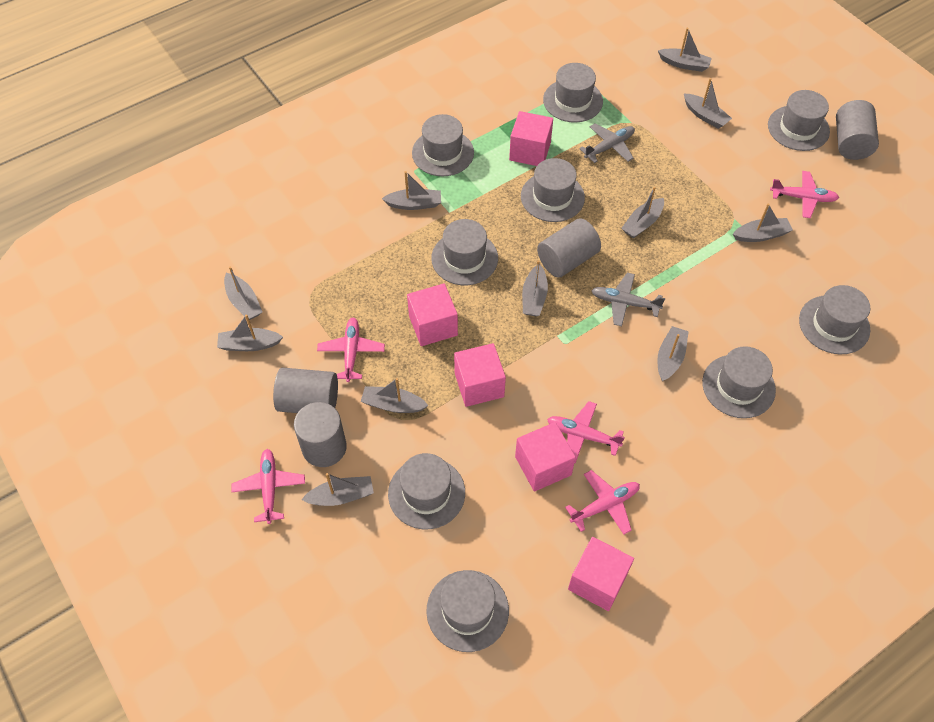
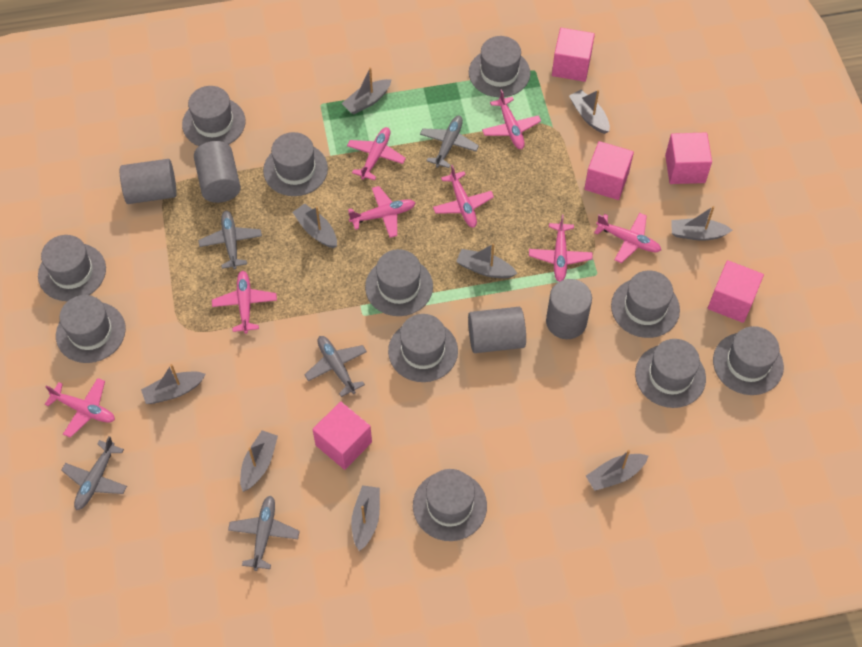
grey boat: 11 -> 9
grey hat: 9 -> 11
grey plane: 2 -> 5
pink plane: 5 -> 8

